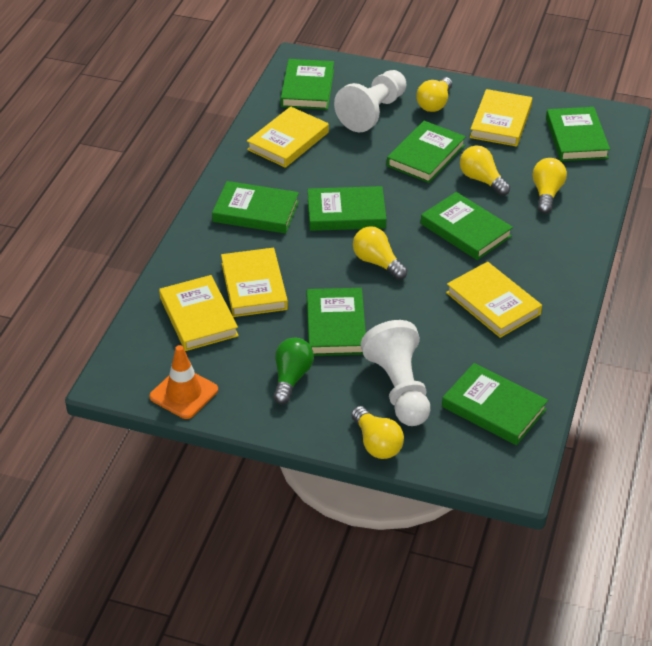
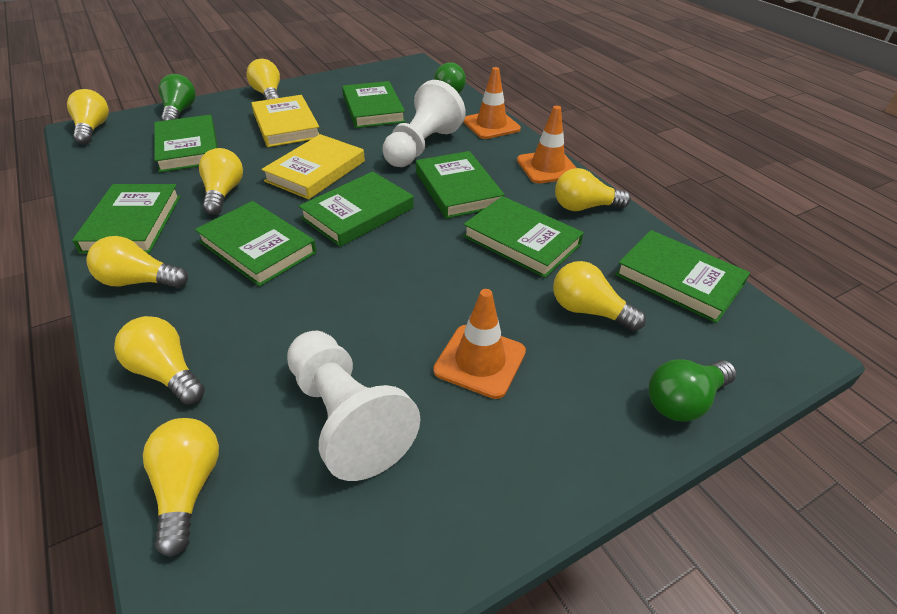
green light bulb: 1 -> 3
orange traffic cone: 1 -> 3
yellow book: 5 -> 2
yellow light bulb: 5 -> 8

